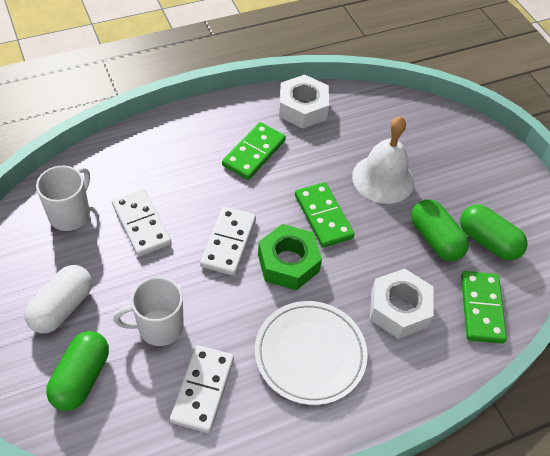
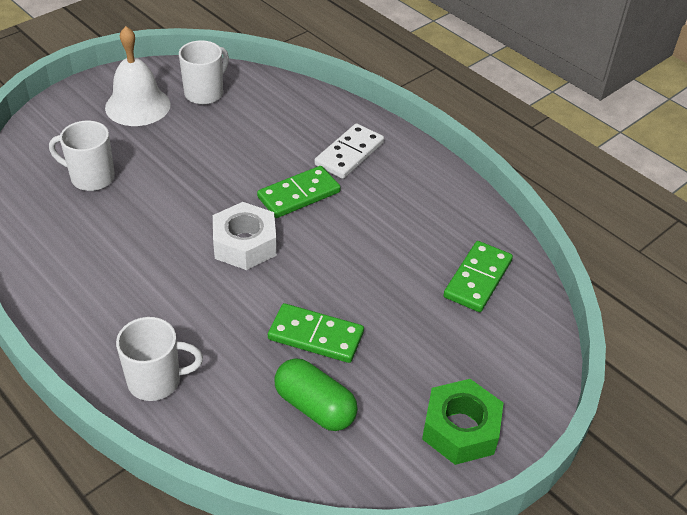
green capsule: 3 -> 1
white capsule: 1 -> 0
white domino: 3 -> 1
white mug: 2 -> 3
white nut: 2 -> 1
white plate: 1 -> 0

